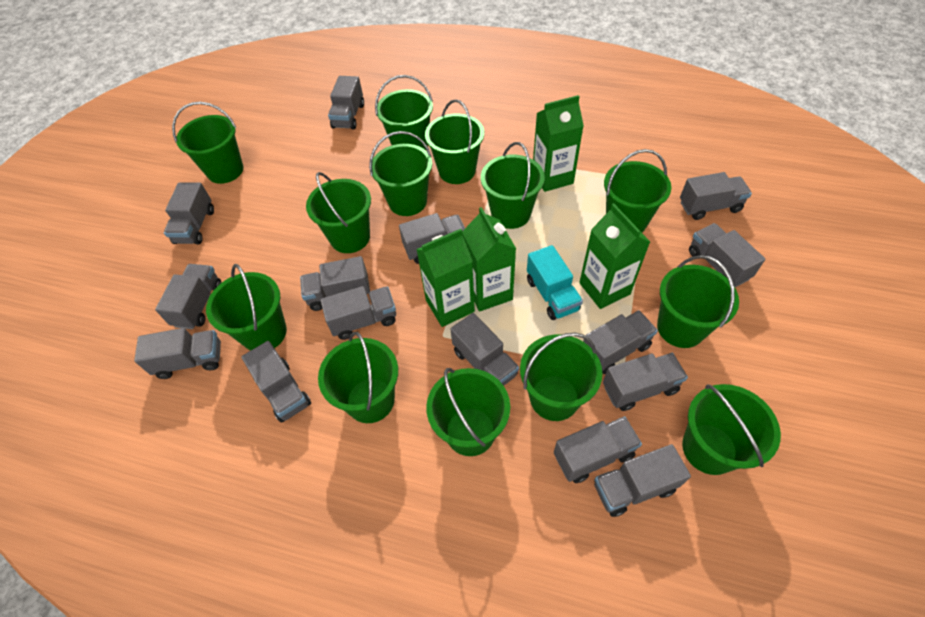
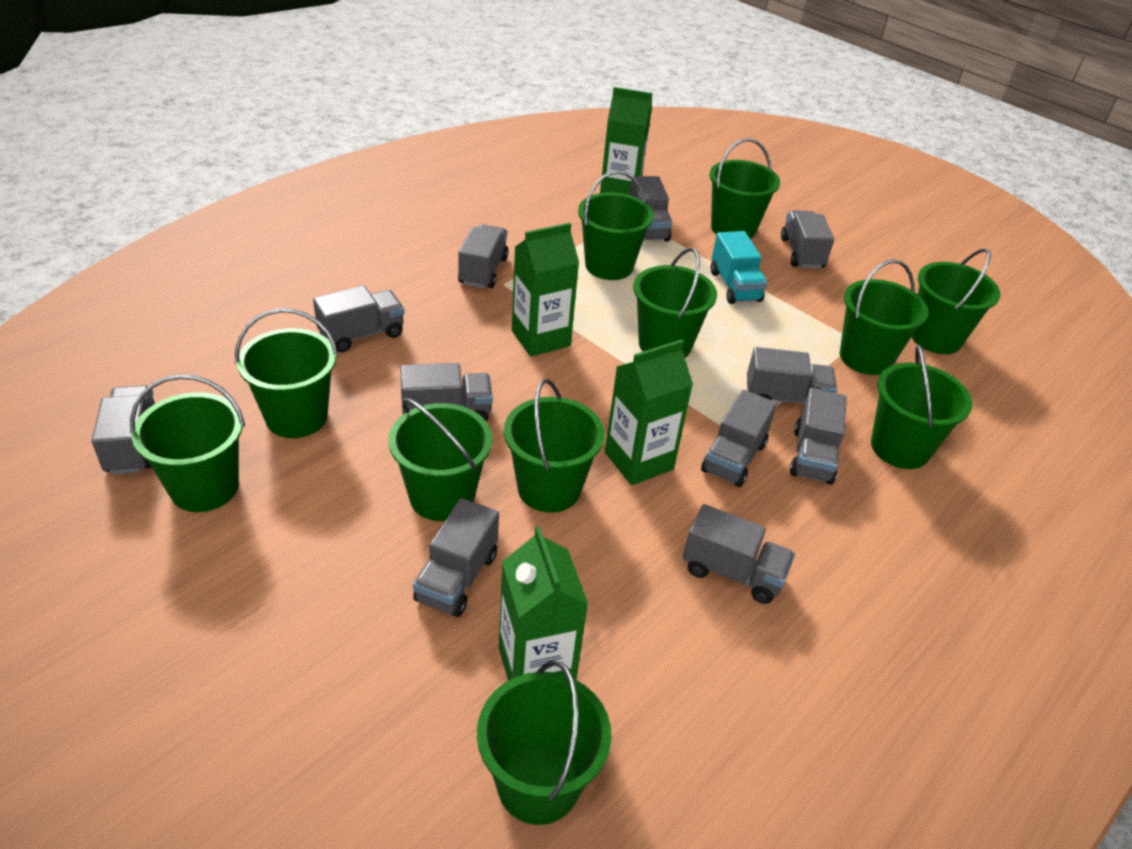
green bucket: 13 -> 11
grey truck: 15 -> 11

